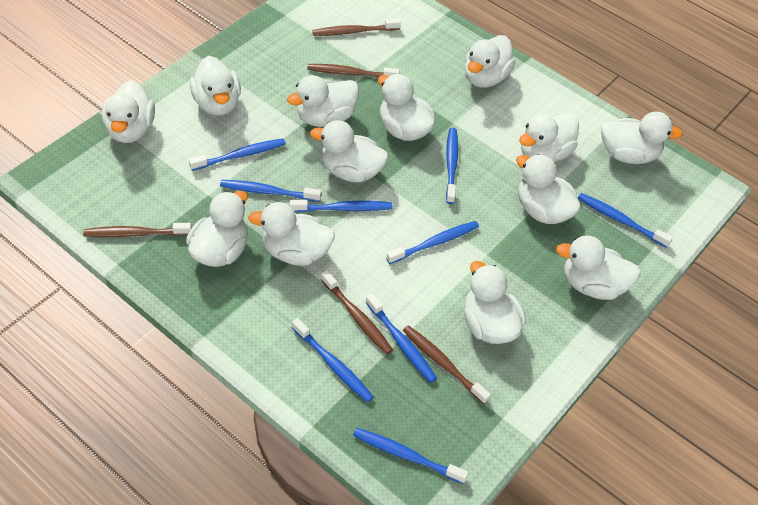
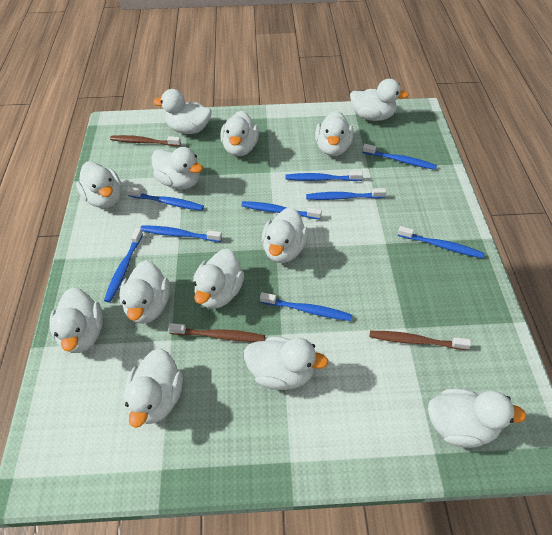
brown toothbrush: 5 -> 3

